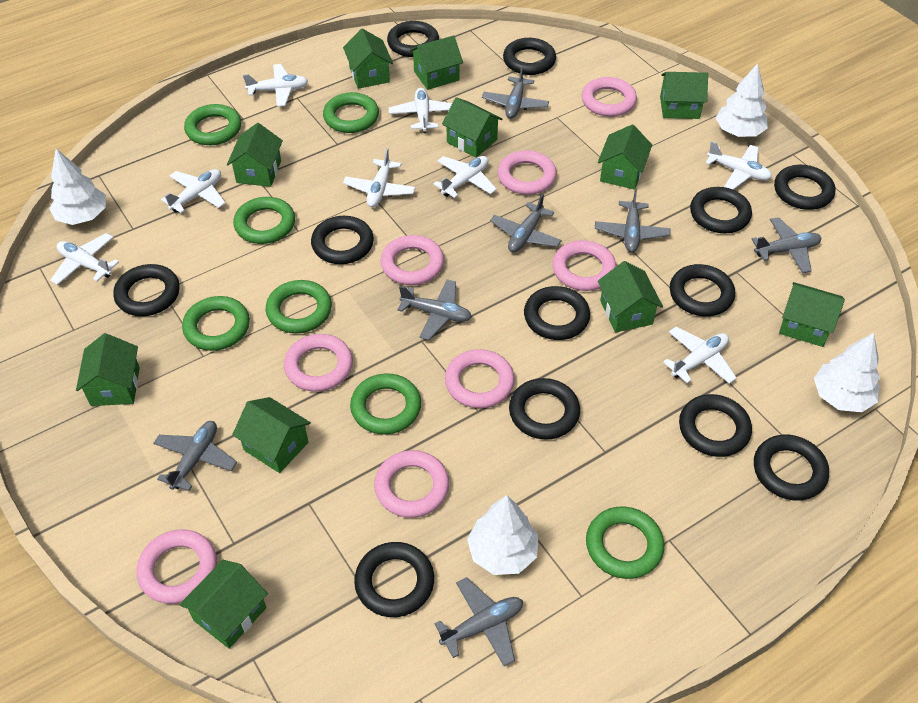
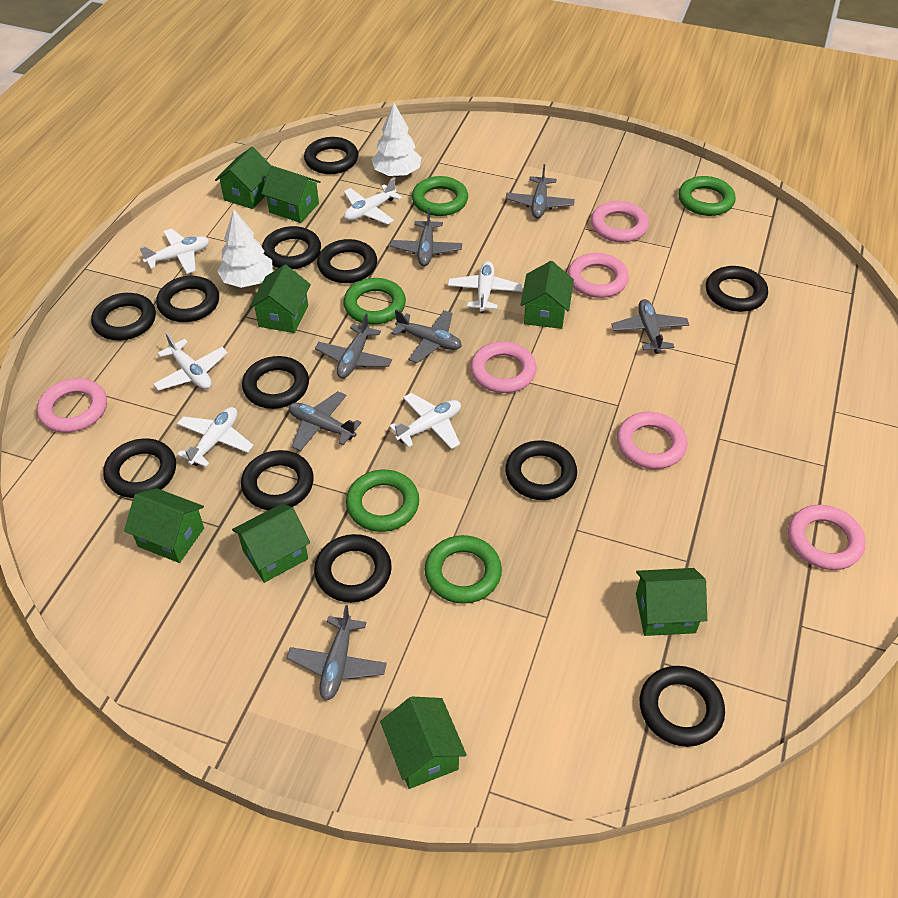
green house: 11 -> 8
green ring: 7 -> 5
pink ring: 8 -> 6
white plane: 8 -> 6
white tree: 4 -> 2

